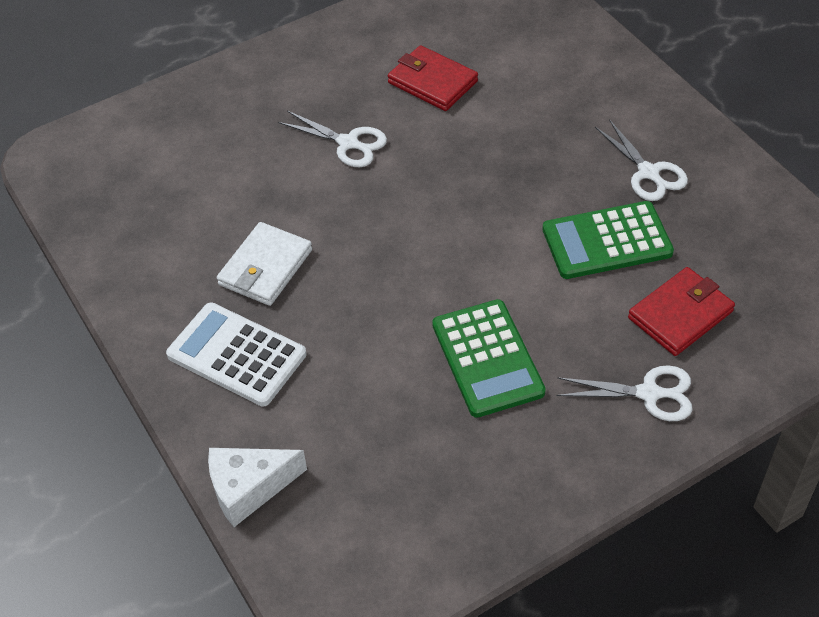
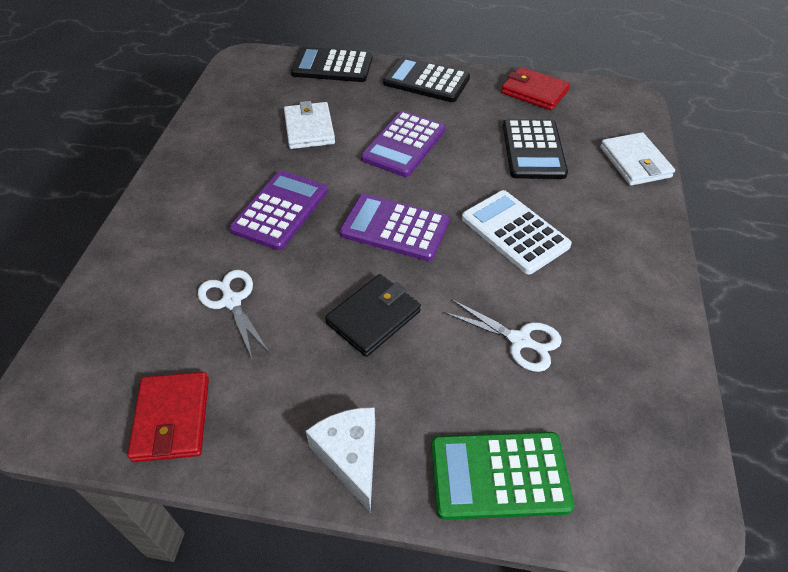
black calculator: 0 -> 3
black wallet: 0 -> 1
green calculator: 2 -> 1
purple calculator: 0 -> 3
white scissors: 3 -> 2
white wallet: 1 -> 2

